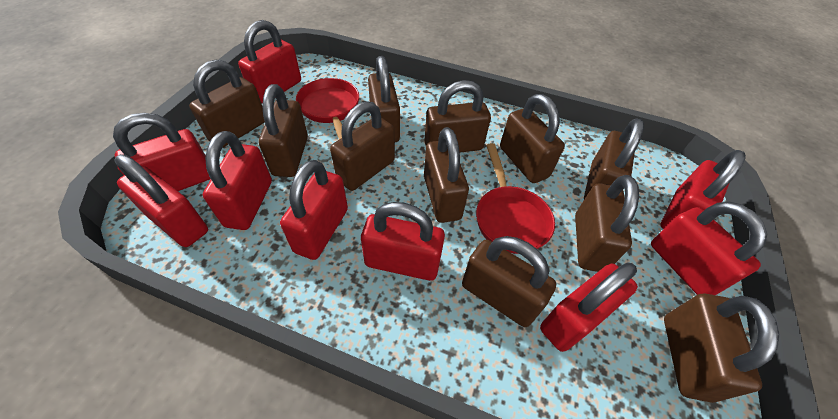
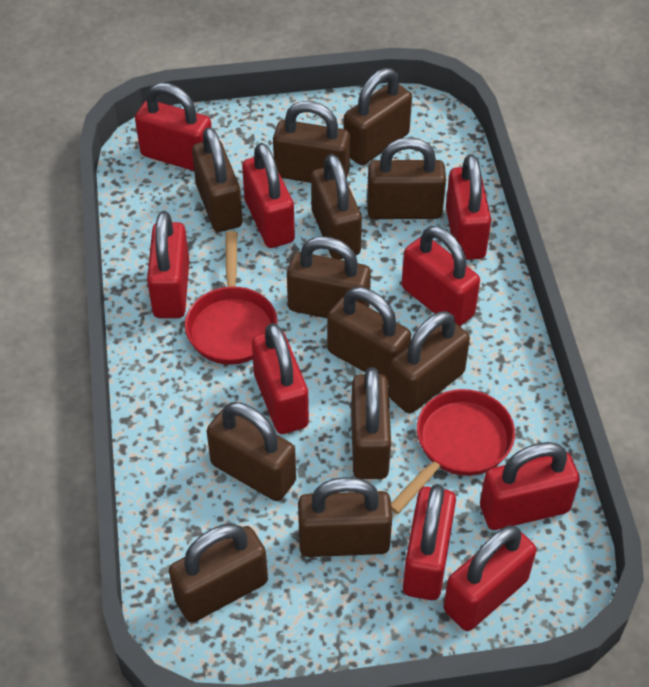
brown padlock: 11 -> 12

